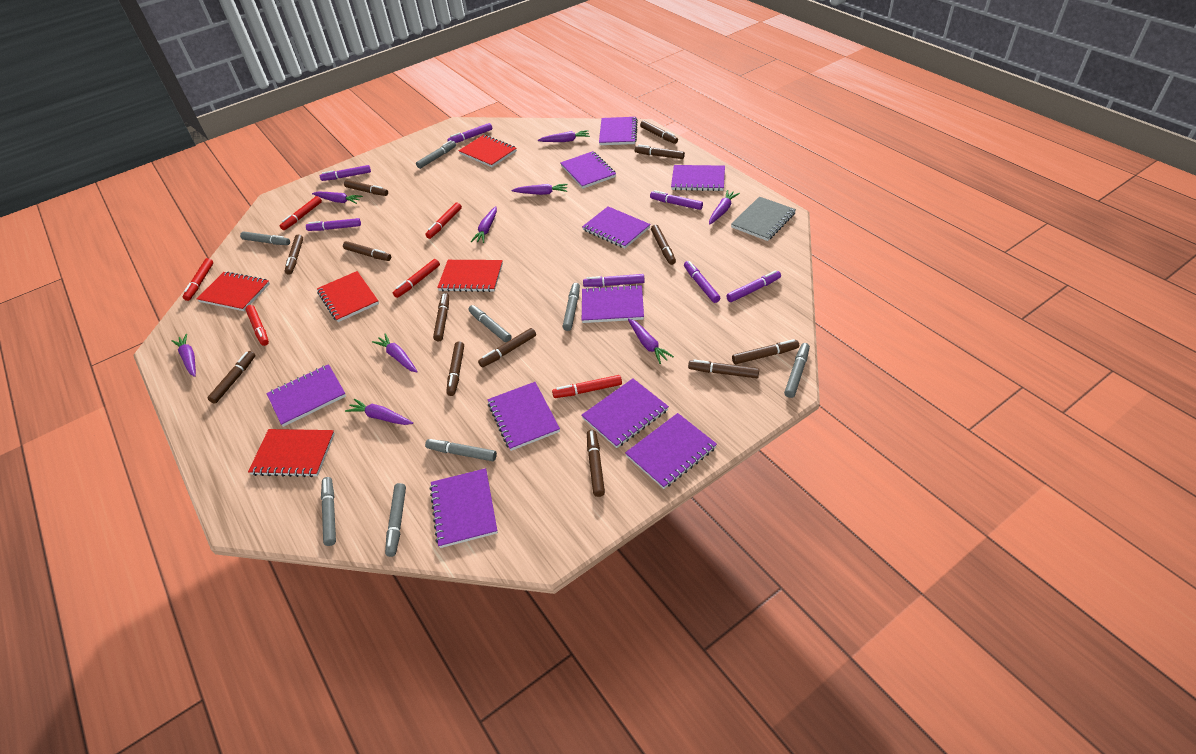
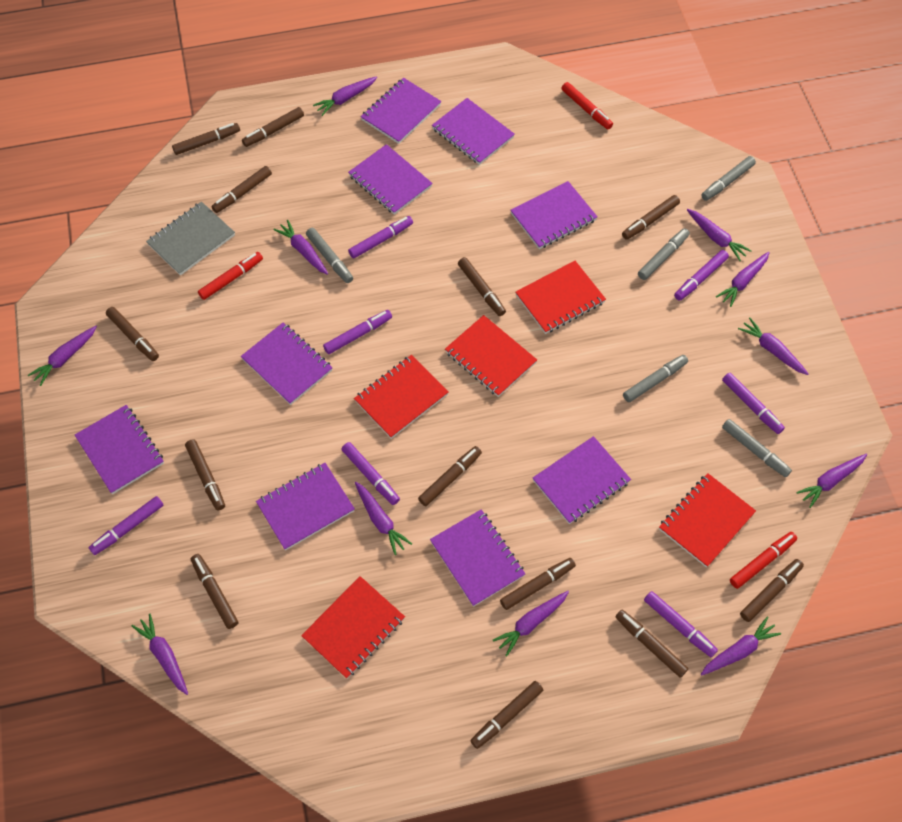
grey marker: 8 -> 5
purple carrot: 9 -> 11
purple notebook: 10 -> 9
red marker: 6 -> 3

